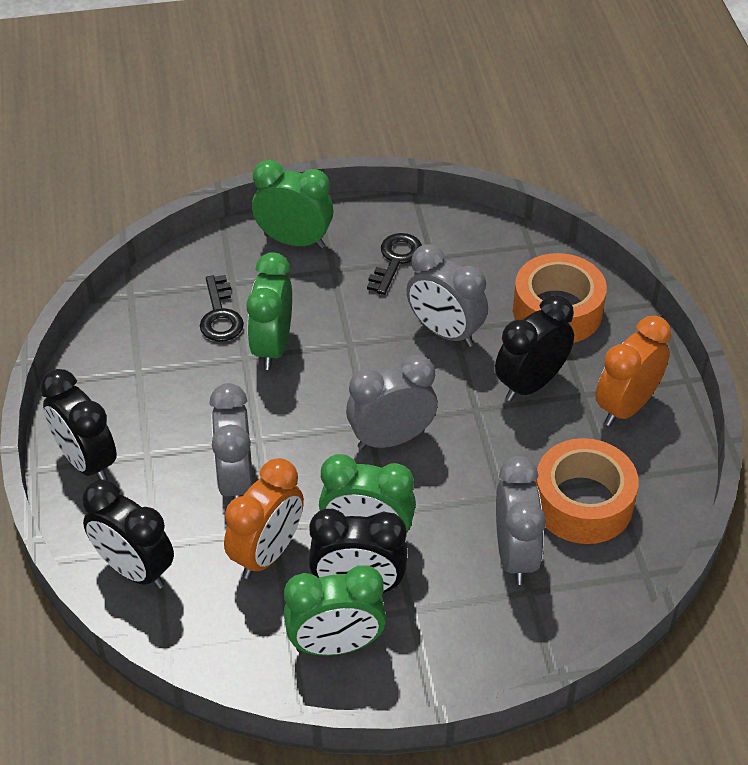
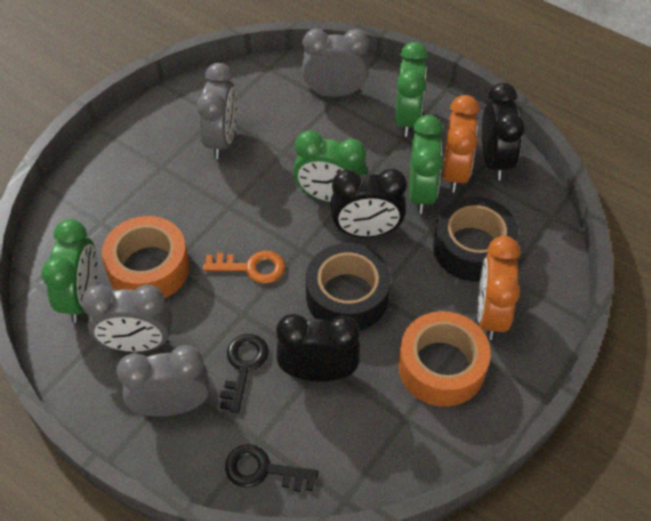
black clock: 4 -> 3
black tape: 0 -> 2
orange key: 0 -> 1

